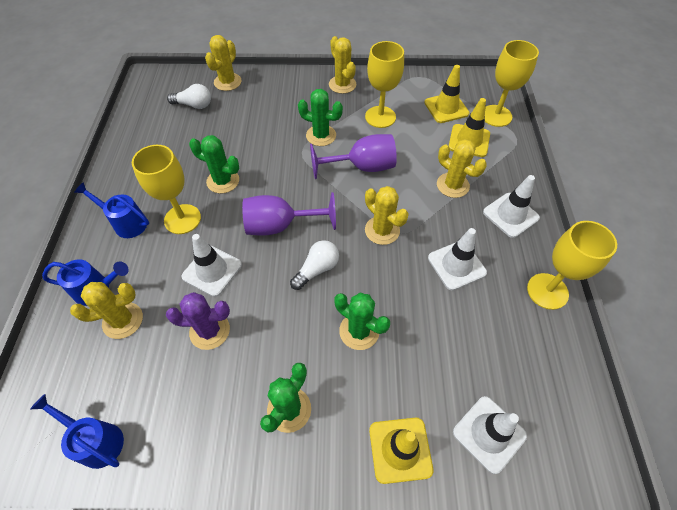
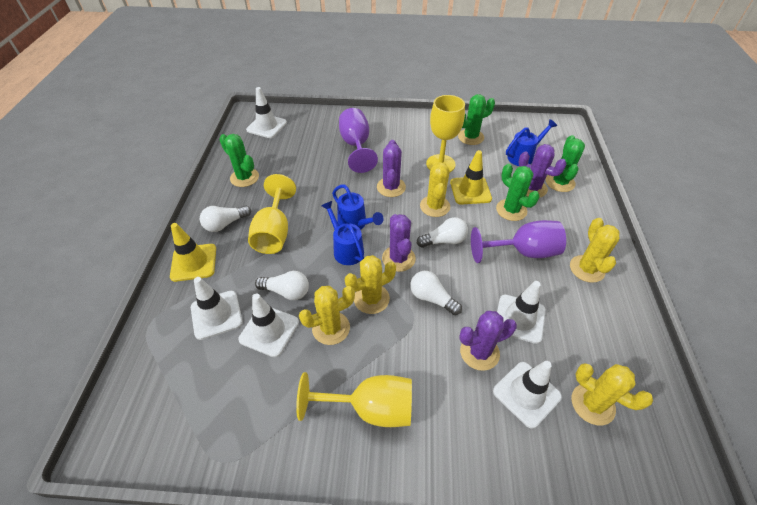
purple cactus: 1 -> 4
white light bulb: 2 -> 4
white traffic cone: 4 -> 5
yellow goblet: 4 -> 3
yellow traffic cone: 3 -> 2

